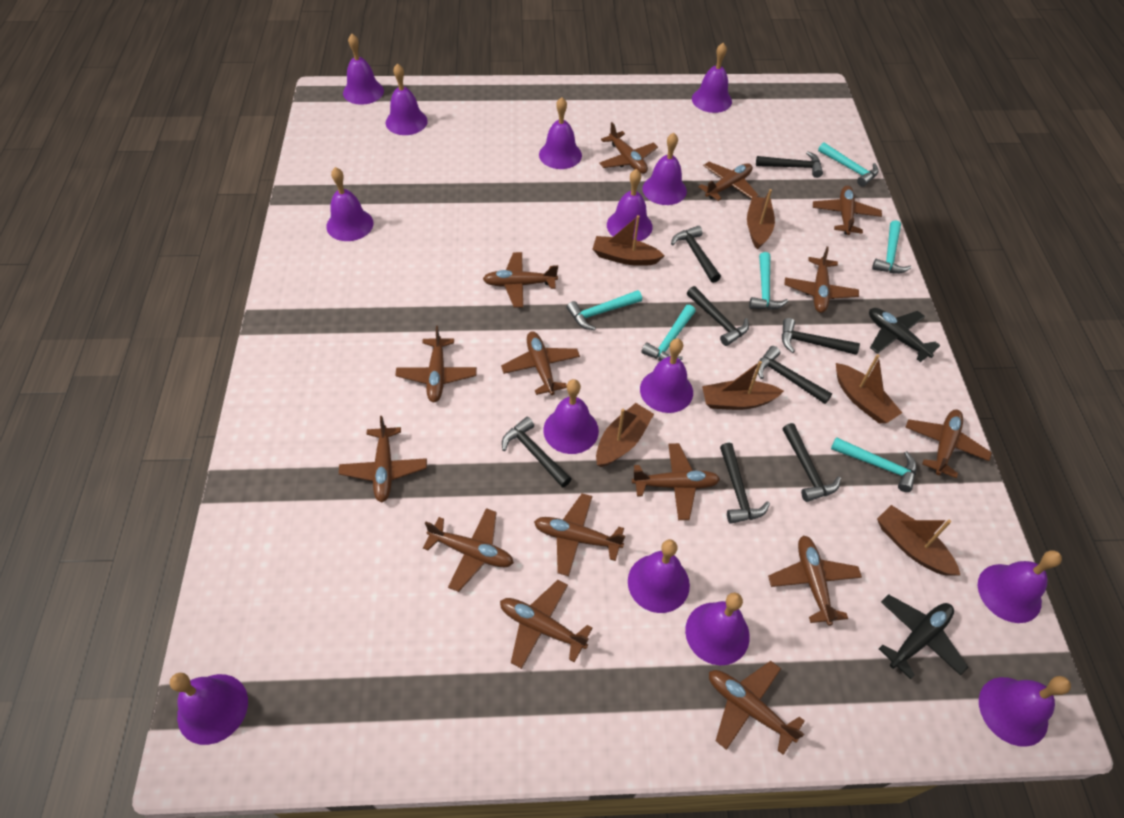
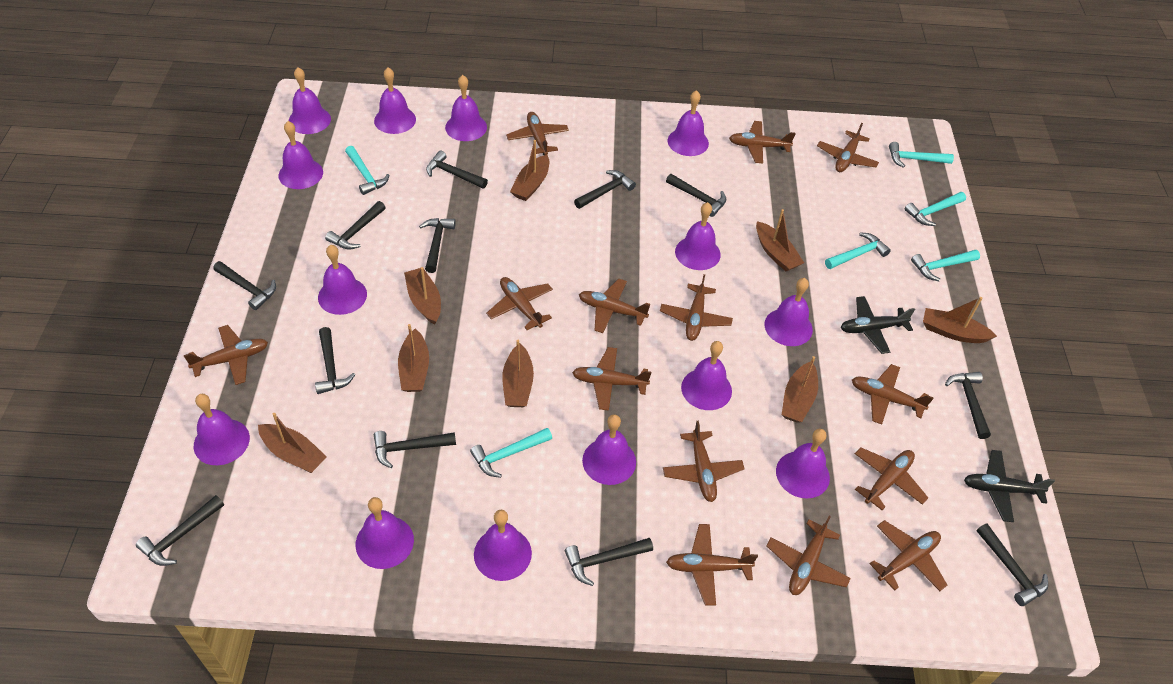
black hammer: 8 -> 12
brown boat: 6 -> 8
brown plane: 15 -> 14

